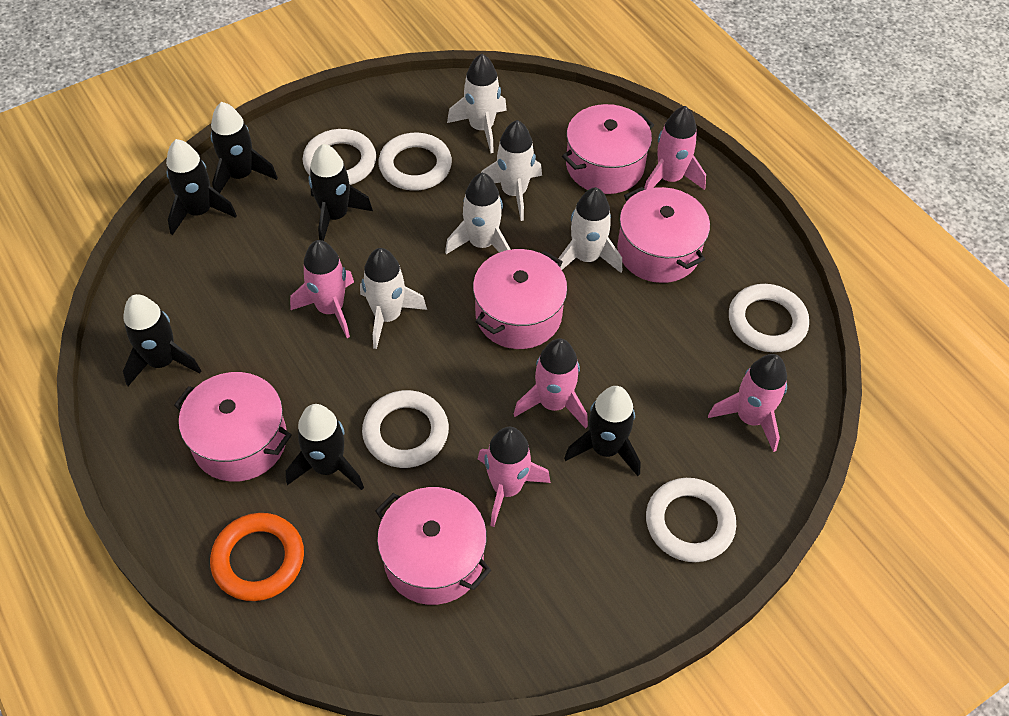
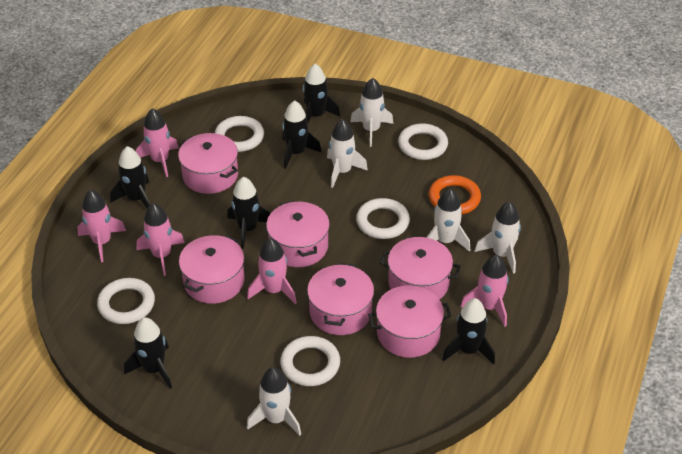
pink pot: 5 -> 6

